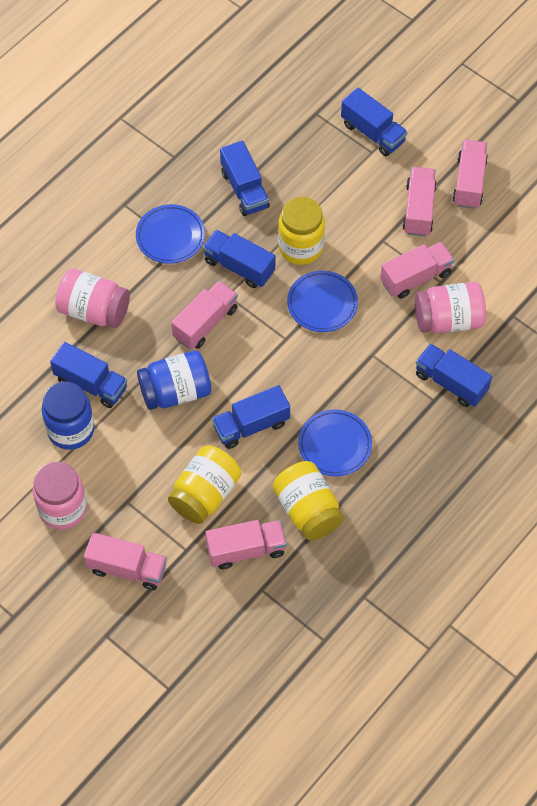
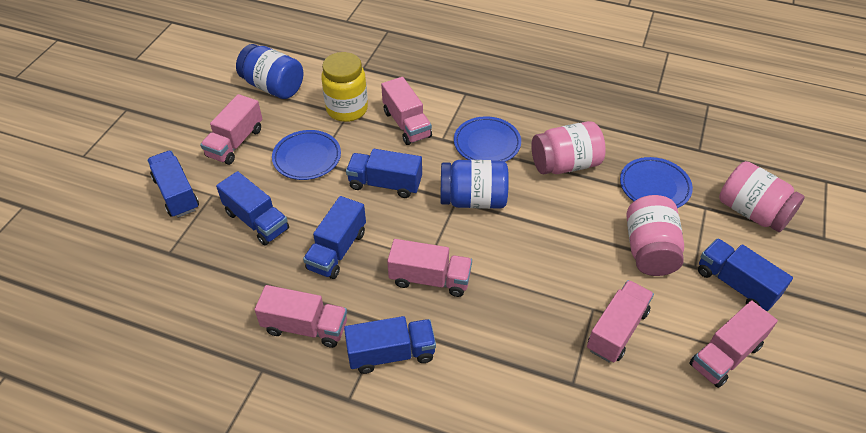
yellow jar: 3 -> 1

